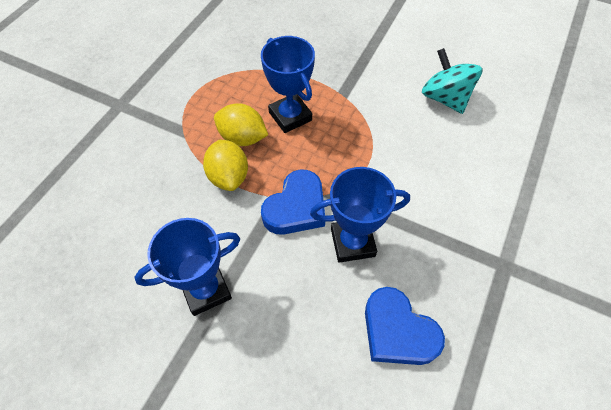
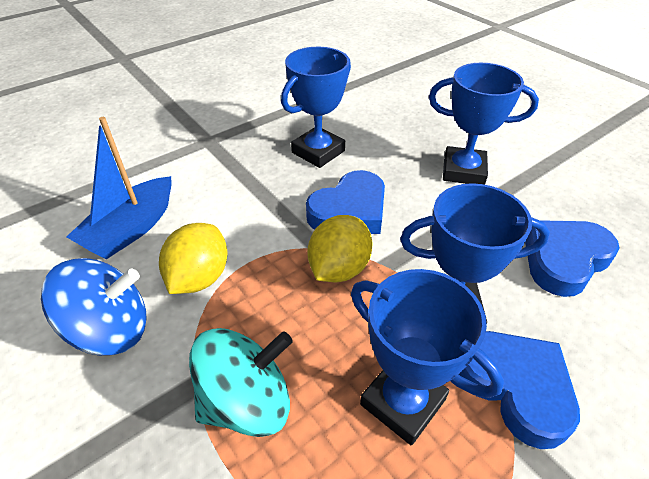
blue boat: 0 -> 1
blue heart: 2 -> 3
blue spinning top: 0 -> 1
blue trophy: 3 -> 4

